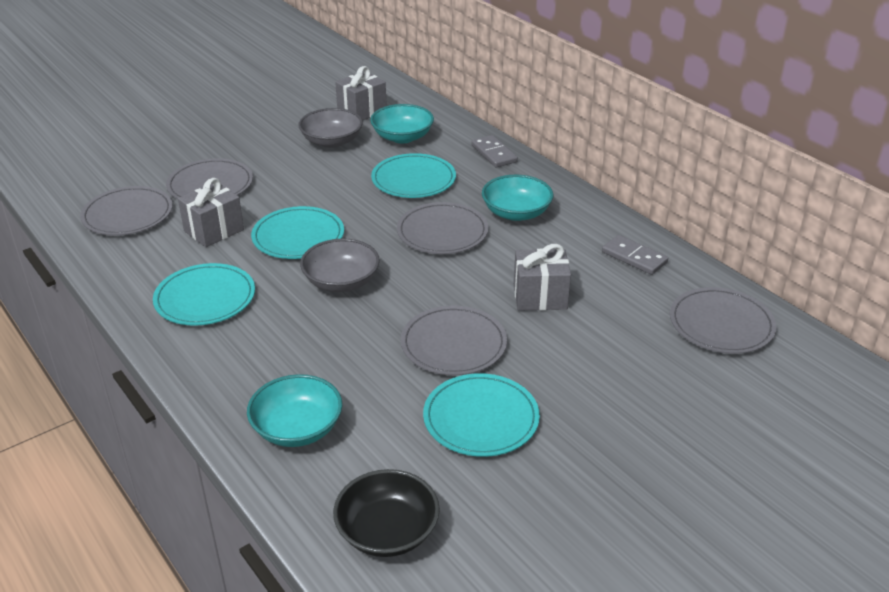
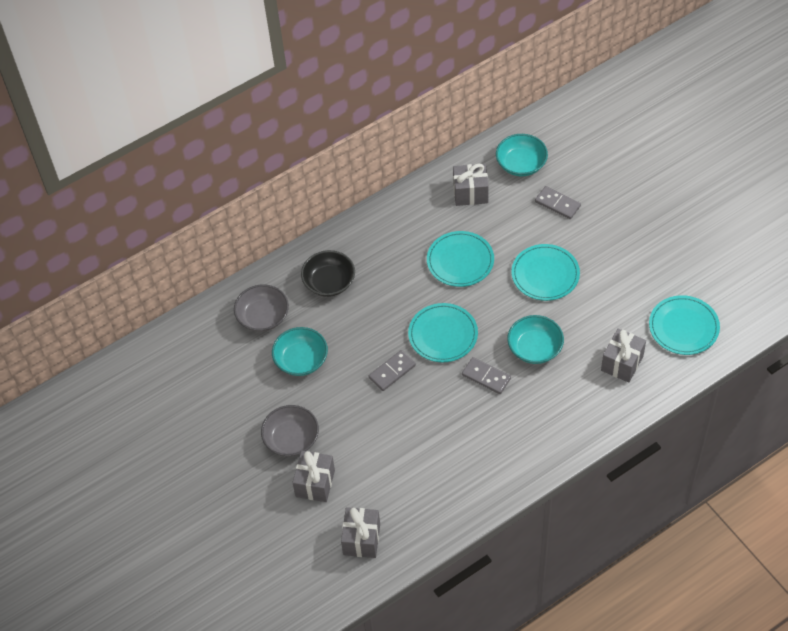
grey domino: 2 -> 3
grey gift: 3 -> 4
grey plate: 5 -> 0

